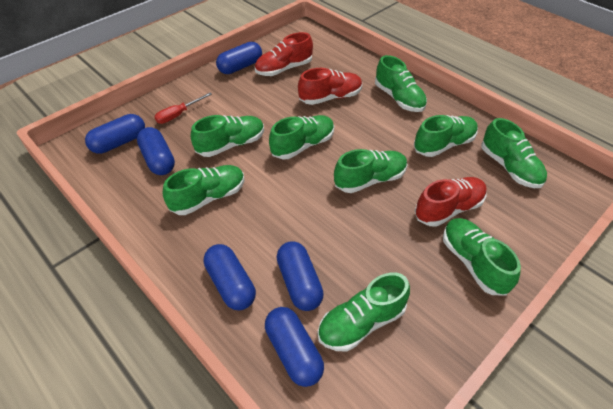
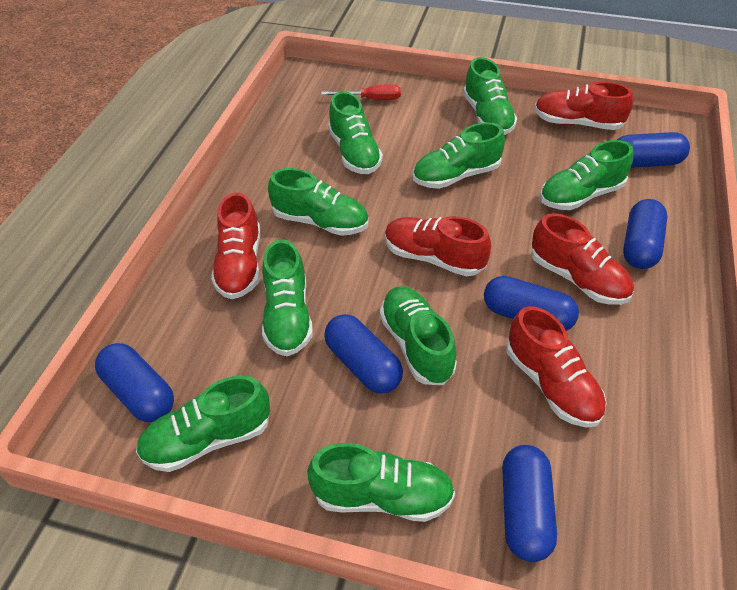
red shoe: 3 -> 5

